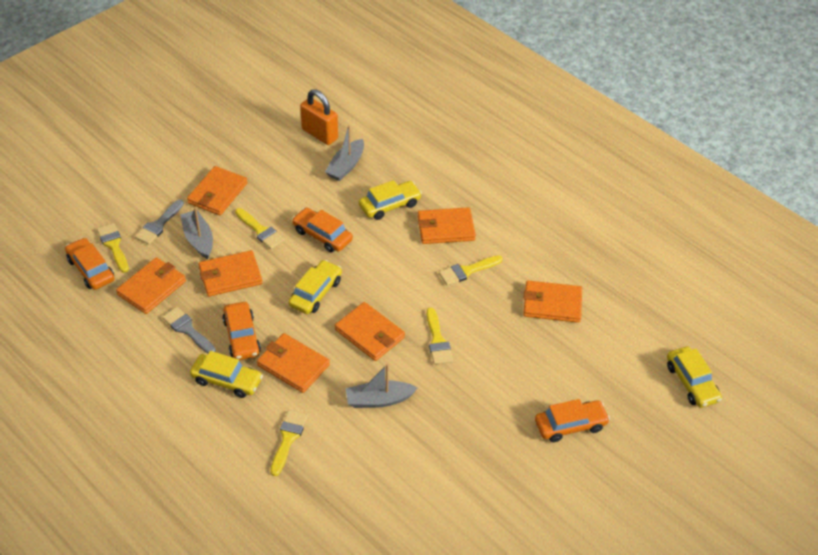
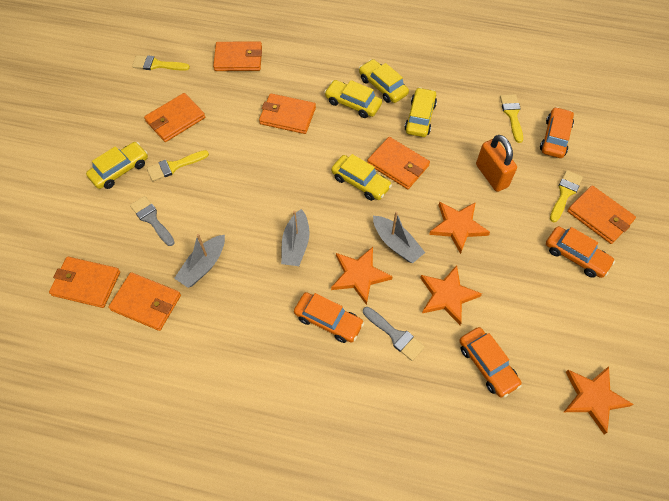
orange star: 0 -> 4
yellow brush: 5 -> 4
yellow car: 4 -> 5

